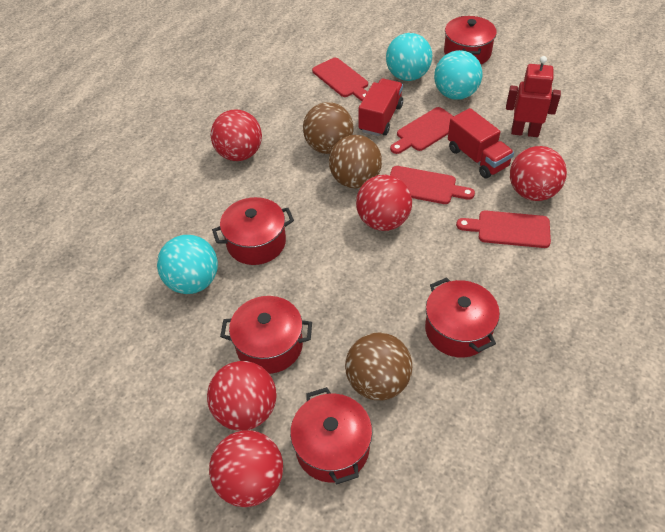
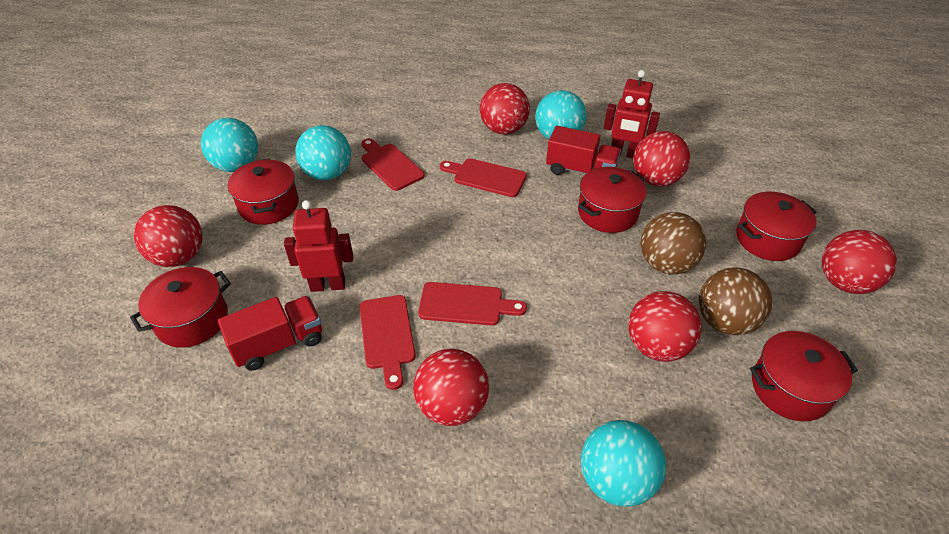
brown ball: 3 -> 2
red ball: 5 -> 6
red robot: 1 -> 2
turquoise ball: 3 -> 4

